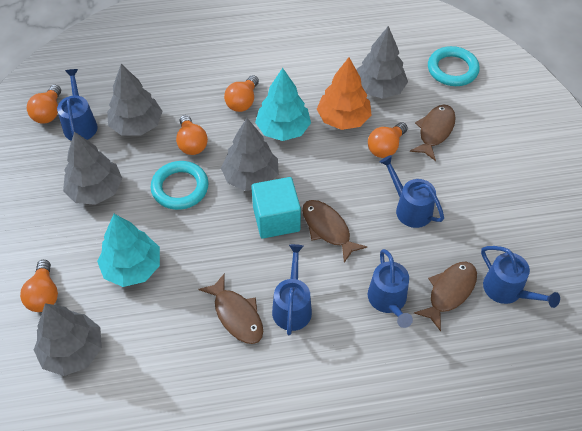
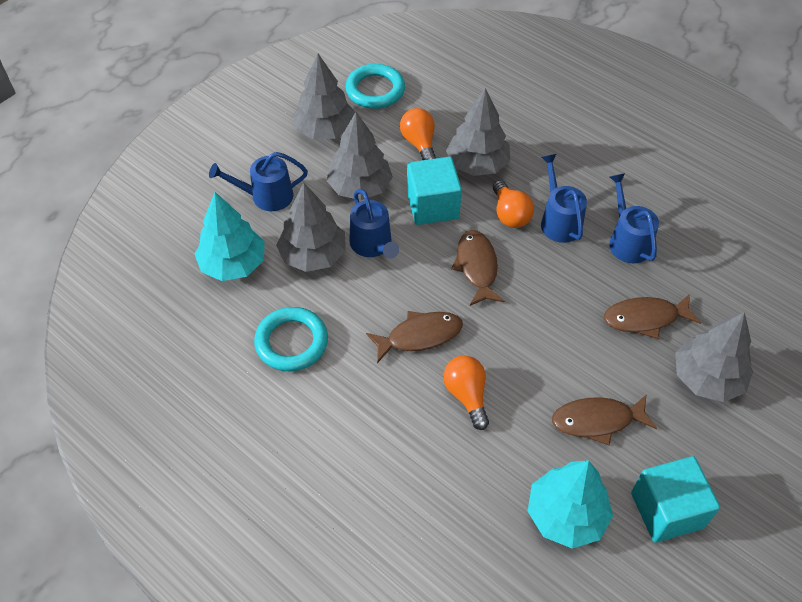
blue watering can: 5 -> 4
orange light bulb: 5 -> 3
orange tree: 1 -> 0
turquoise cube: 1 -> 2

